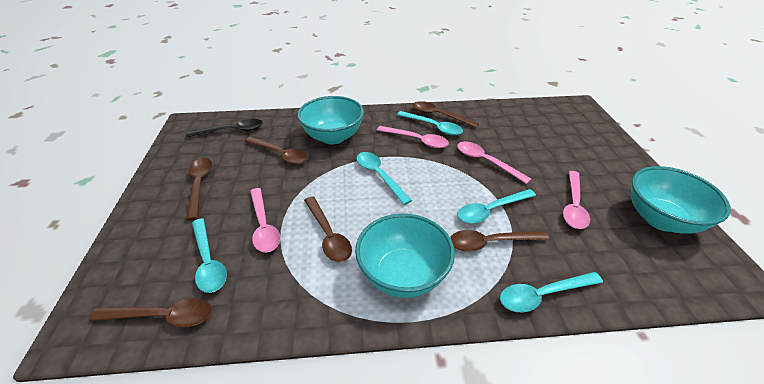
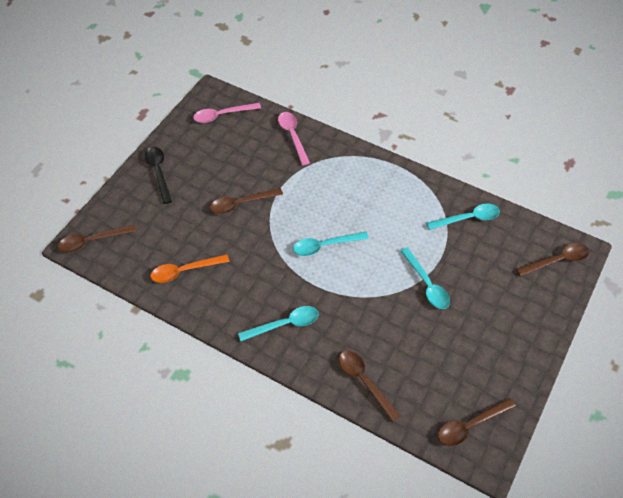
brown spoon: 6 -> 5
orange spoon: 0 -> 1
pink spoon: 4 -> 2
turquoise bowl: 3 -> 0
turquoise spoon: 5 -> 4

